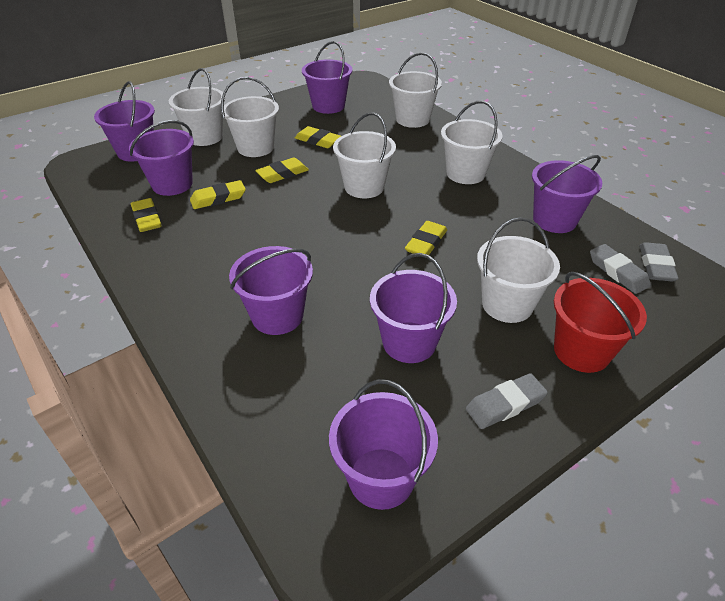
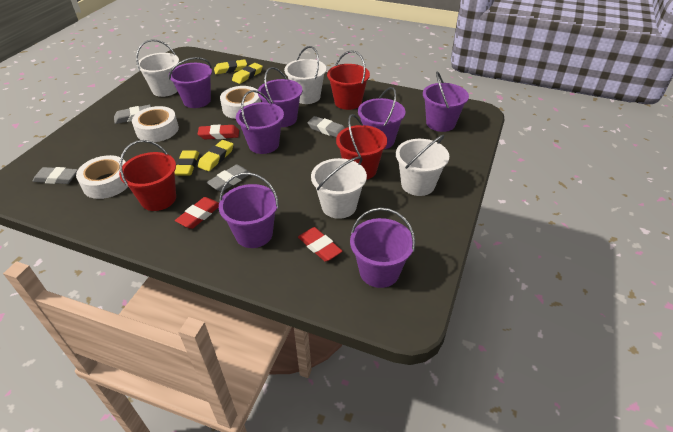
grey eraser: 3 -> 4
red bucket: 1 -> 3
red eraser: 0 -> 3
white bucket: 6 -> 4
white tape: 0 -> 3
yellow eraser: 5 -> 4

